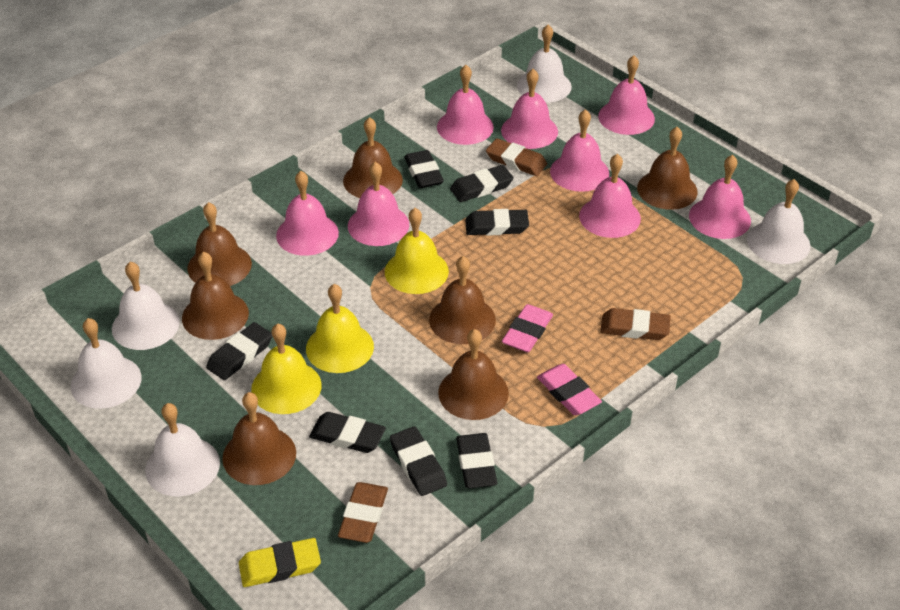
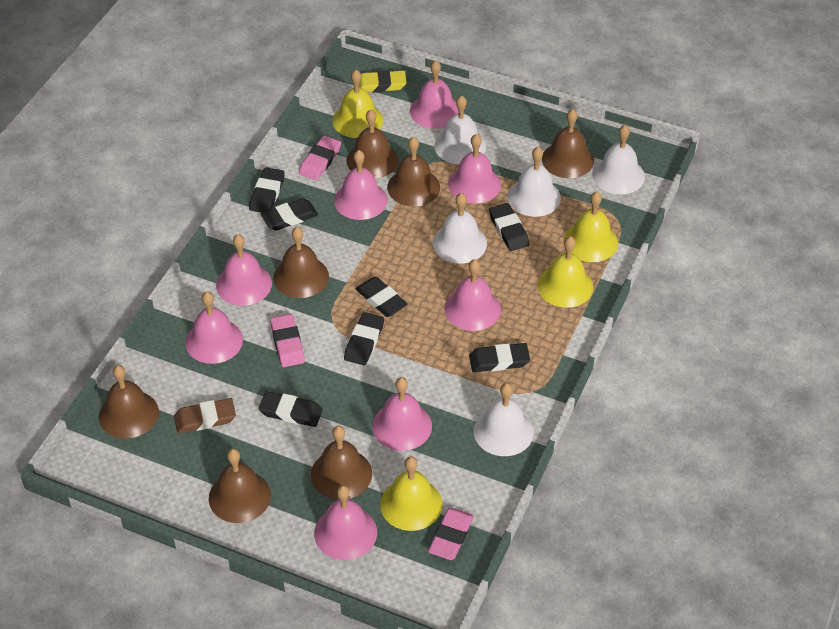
brown eraser: 3 -> 1
pink eraser: 2 -> 3
yellow bell: 3 -> 4

